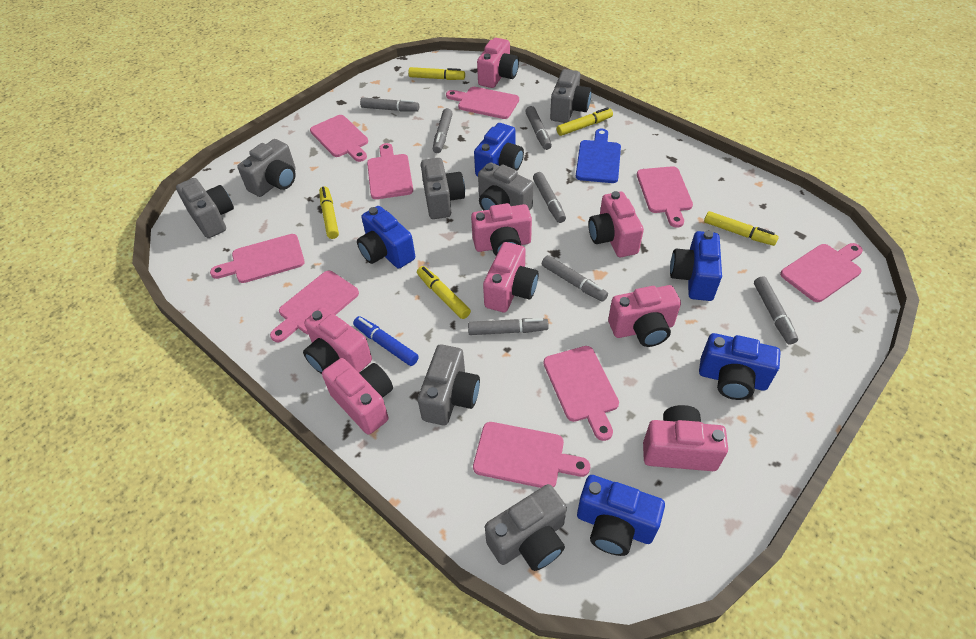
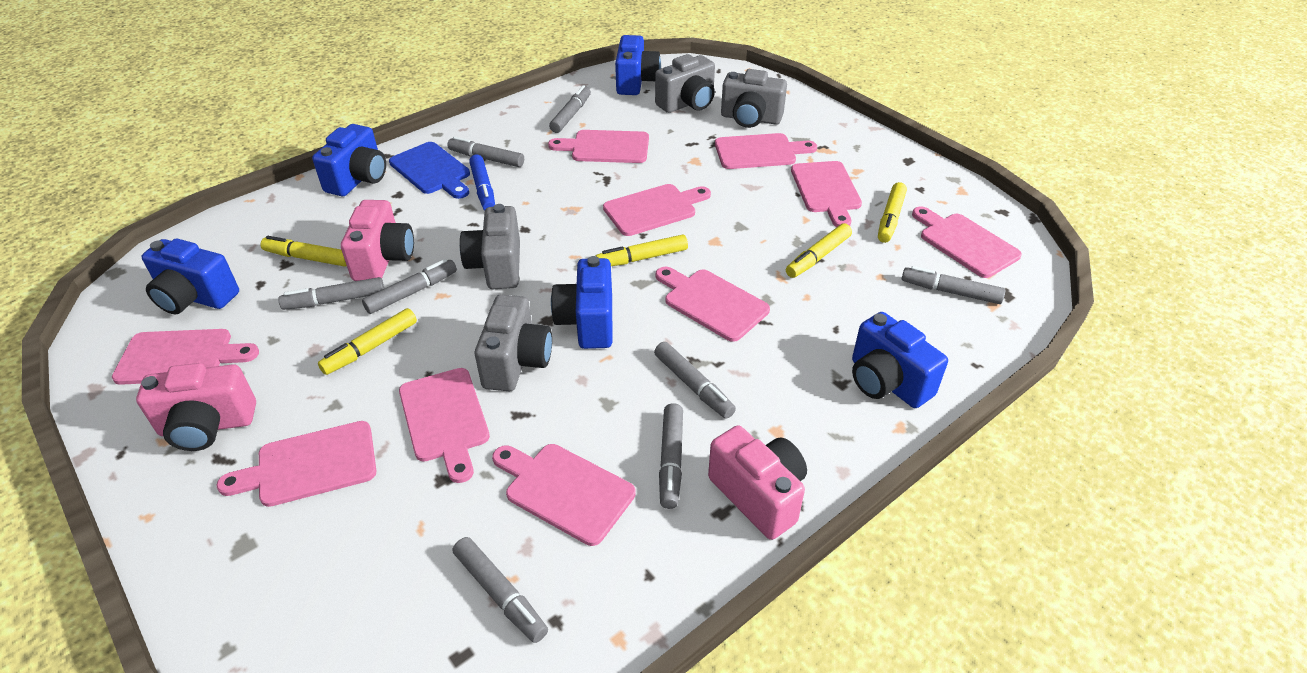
grey camera: 7 -> 4
grey marker: 7 -> 8
pink camera: 8 -> 3
pink cutting board: 9 -> 10

